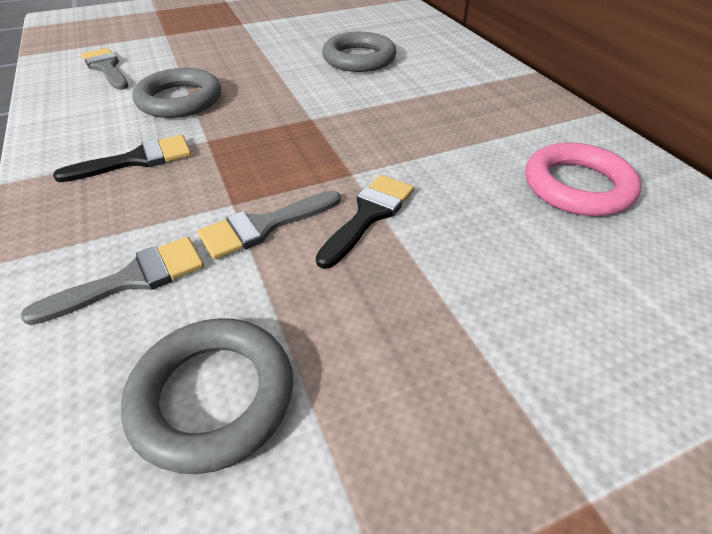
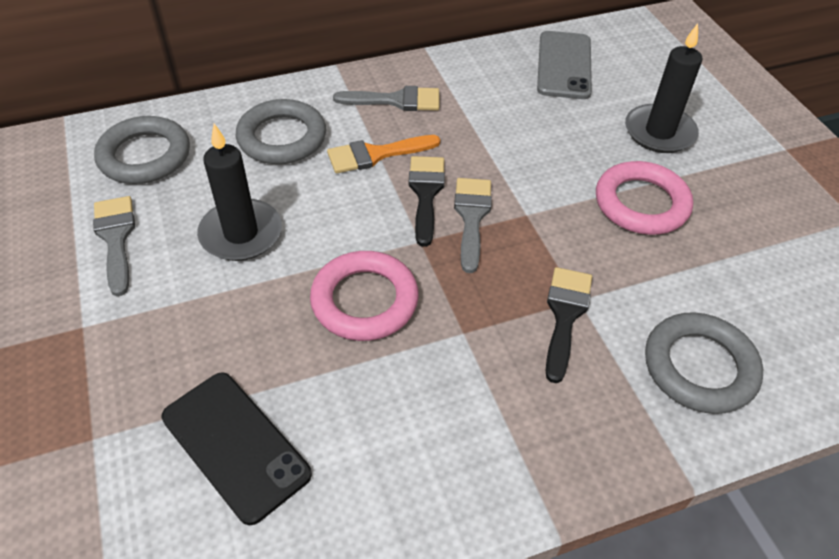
black candle: 0 -> 2
black phone: 0 -> 1
grey phone: 0 -> 1
orange brush: 0 -> 1
pink ring: 1 -> 2

